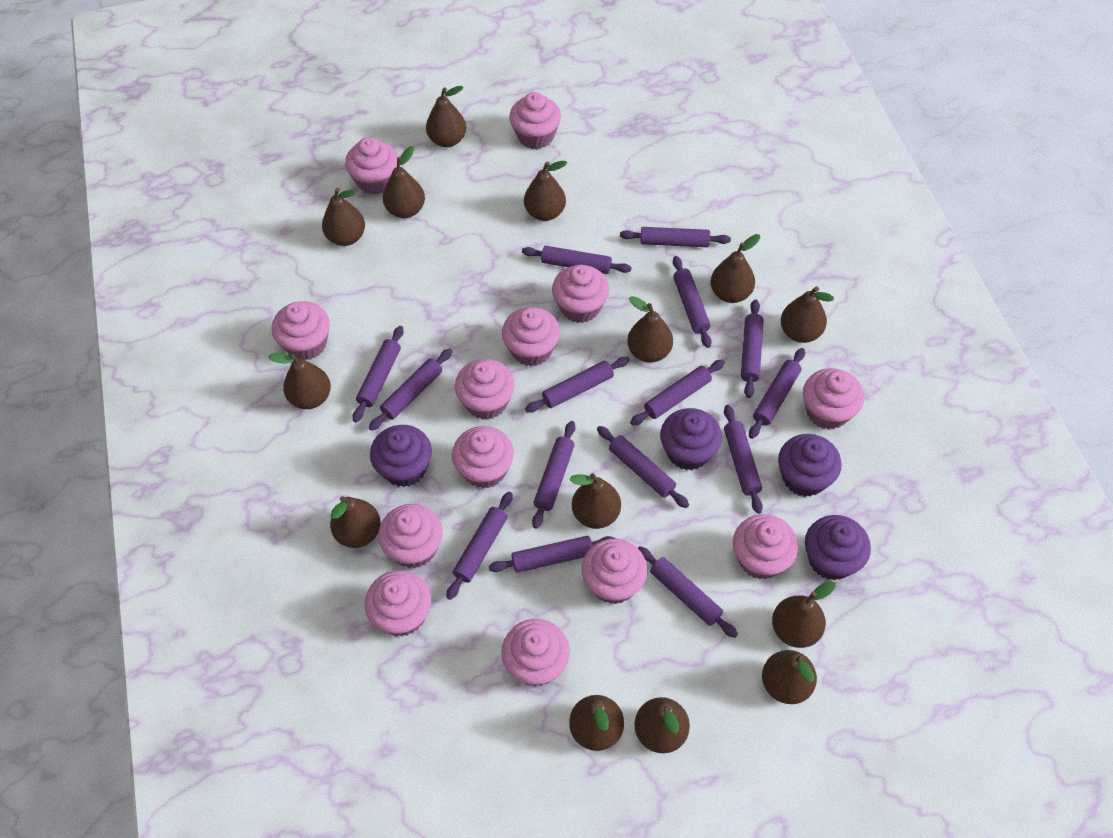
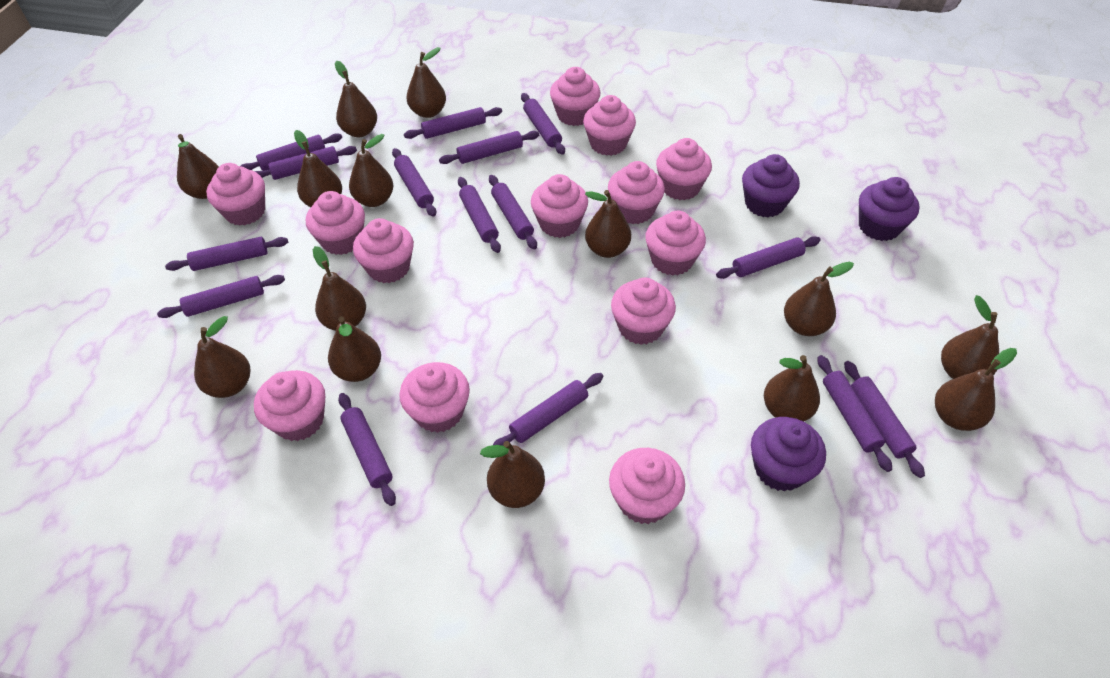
purple cupcake: 4 -> 3

